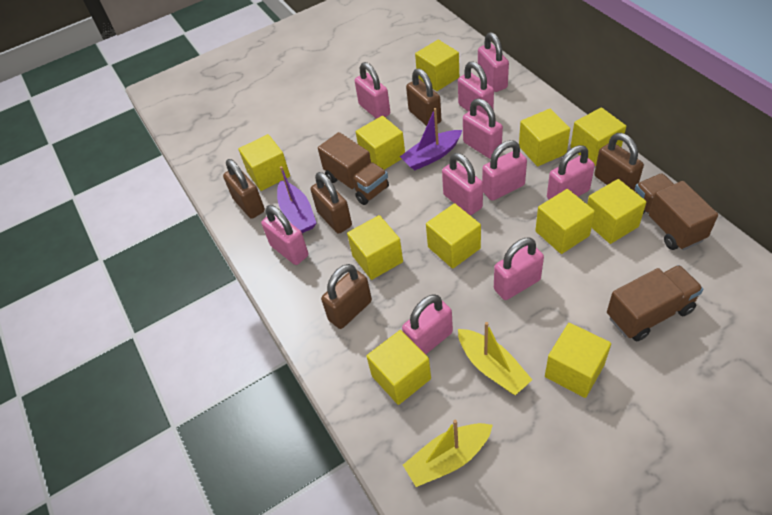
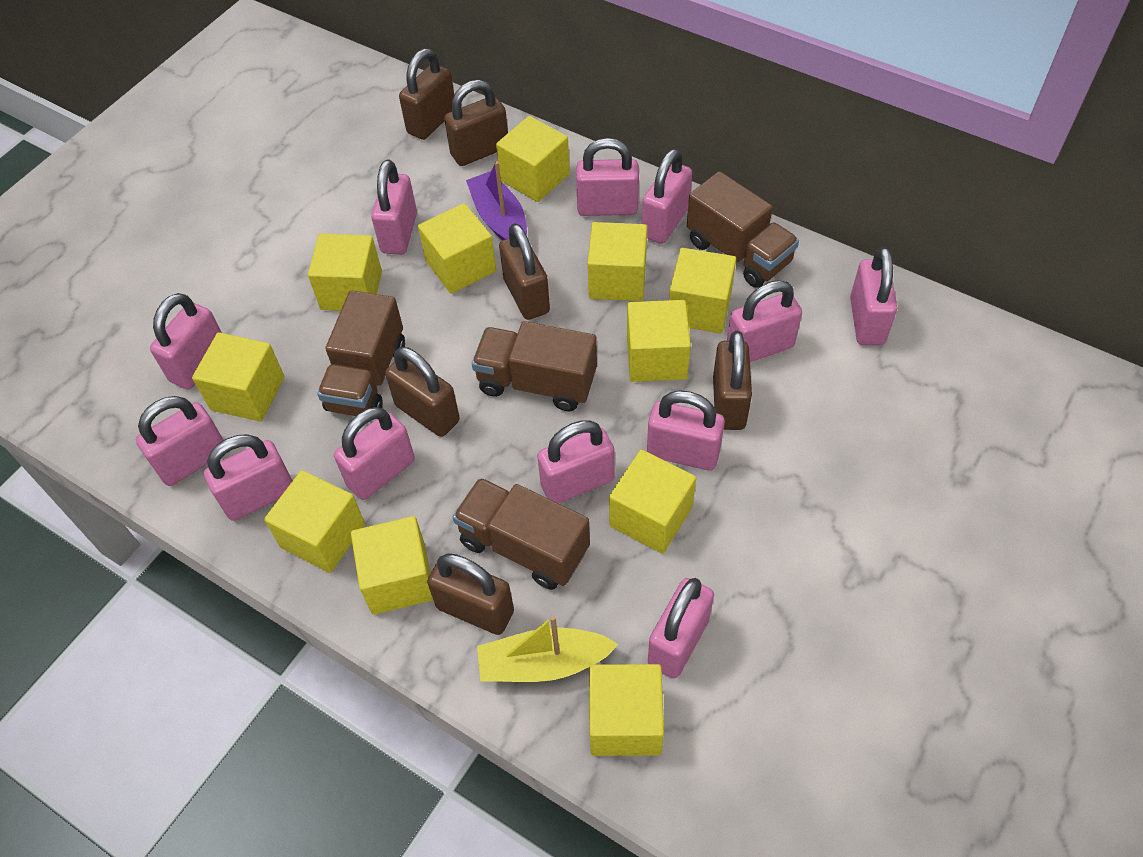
brown padlock: 5 -> 6
brown truck: 3 -> 4
pink padlock: 10 -> 12
purple boat: 2 -> 1
yellow boat: 2 -> 1

